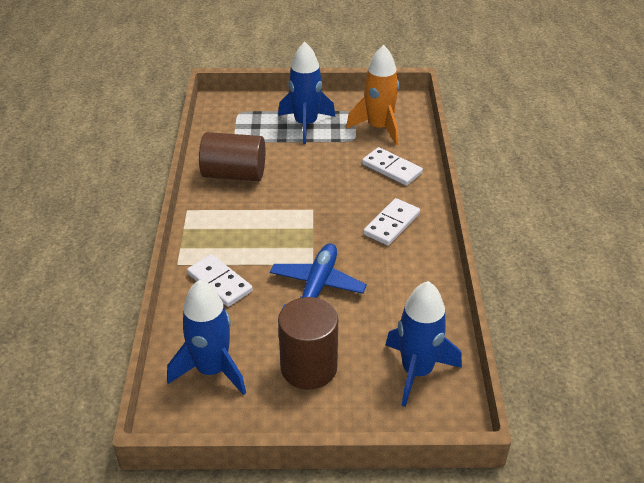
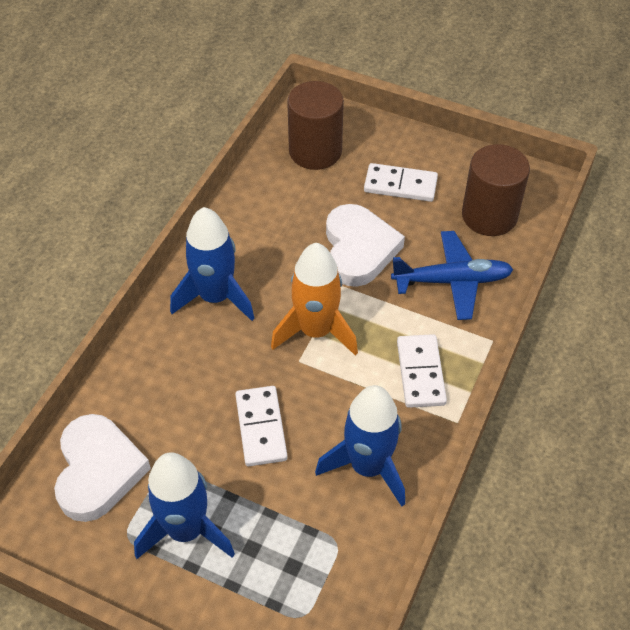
white heart: 0 -> 2

